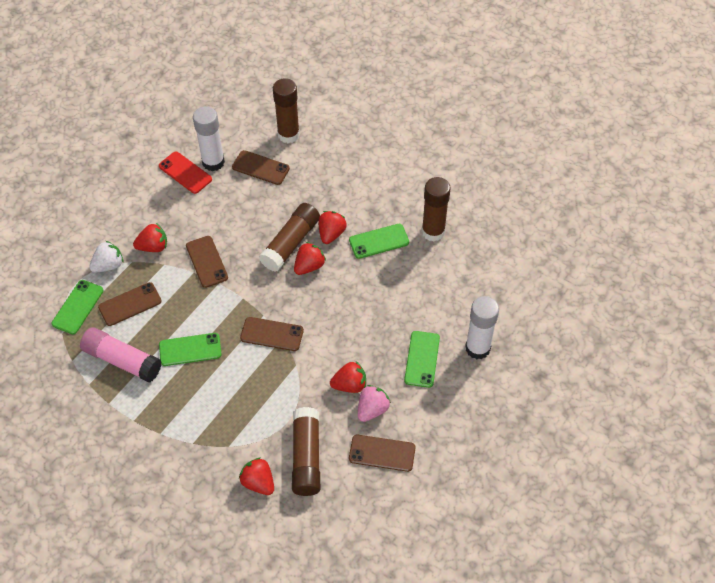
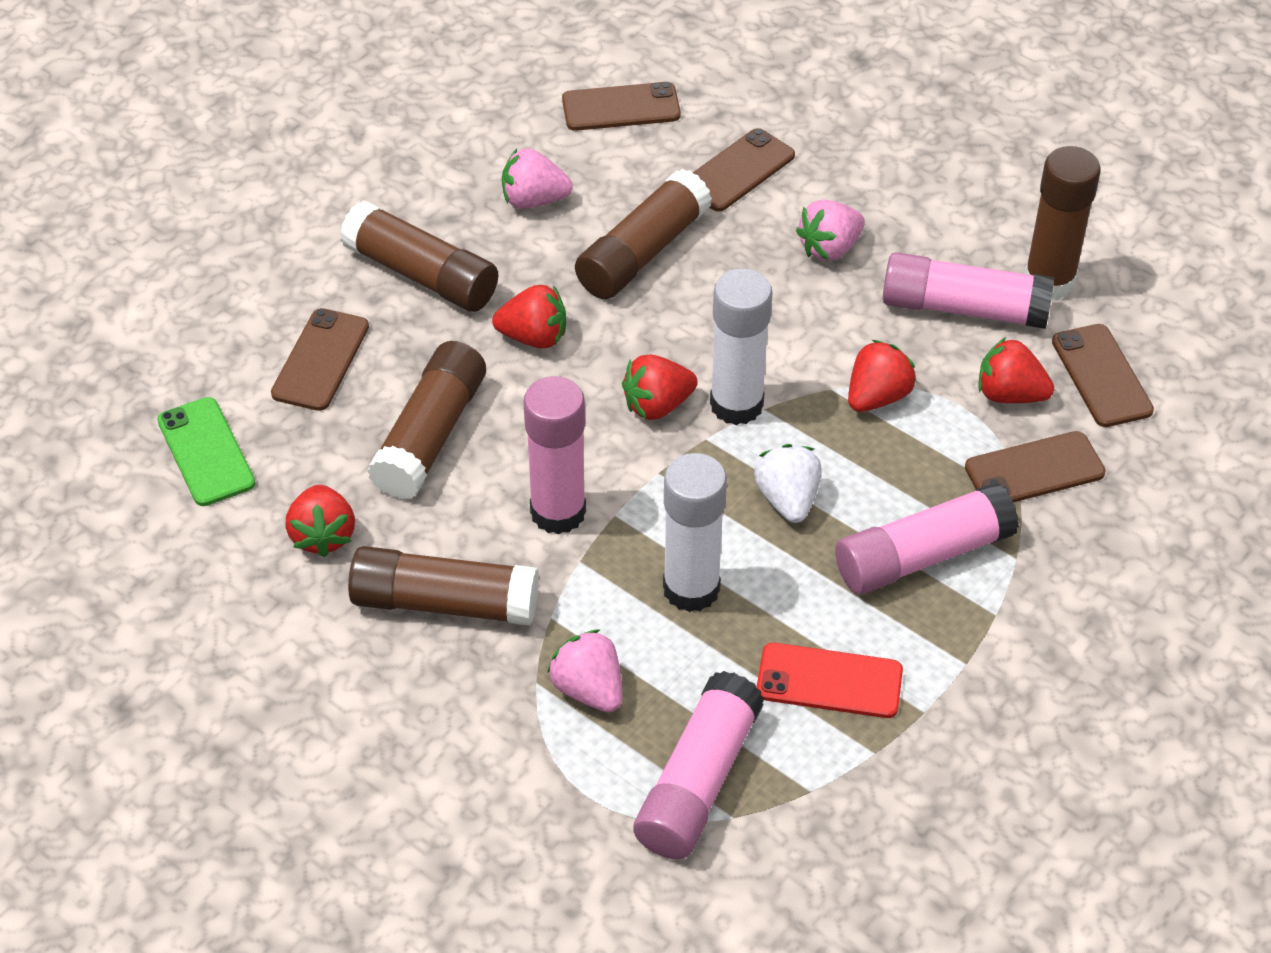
brown glue stick: 4 -> 5
green phone: 4 -> 1
pink glue stick: 1 -> 4
pink strawberry: 1 -> 3

